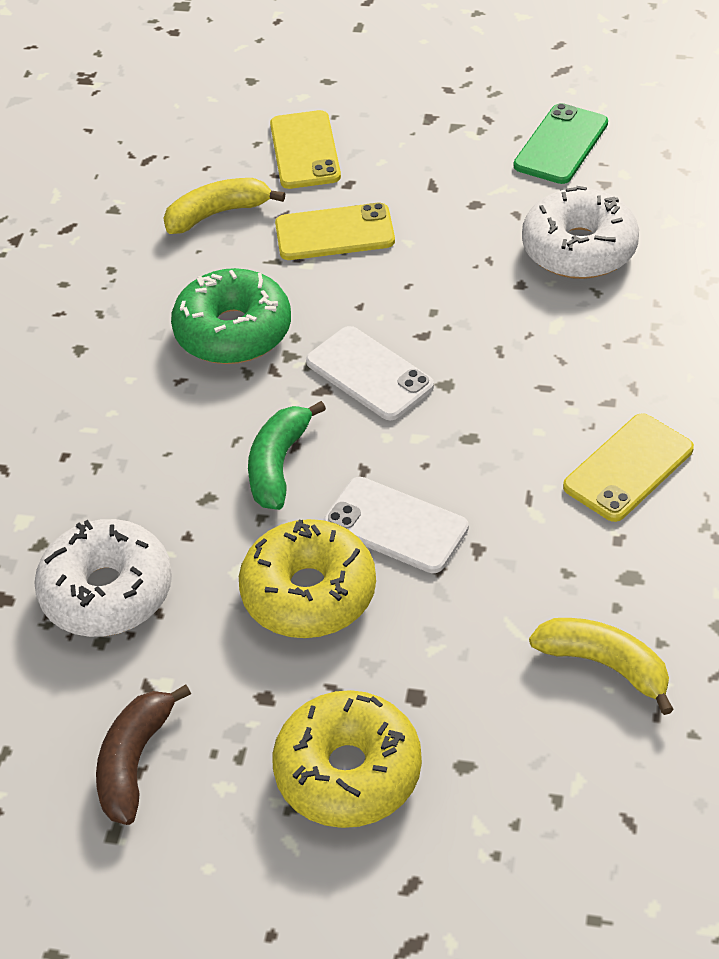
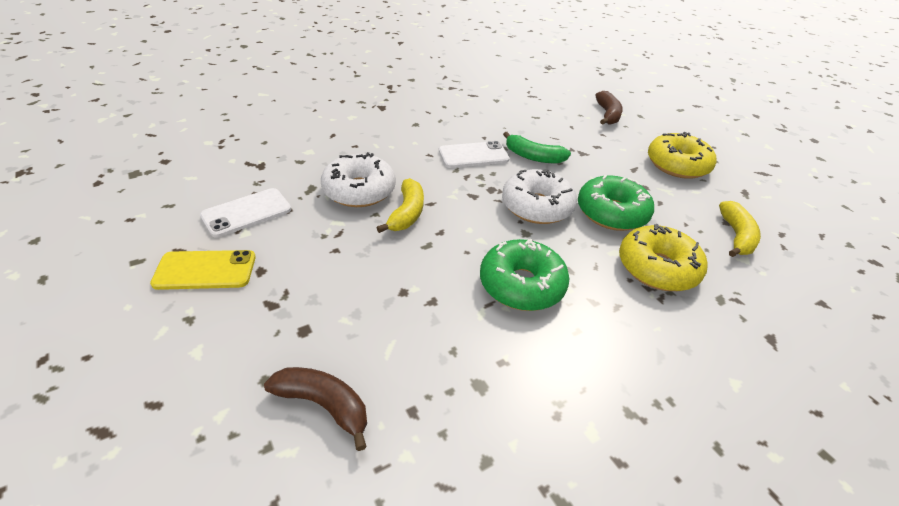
brown banana: 1 -> 2
green donut: 1 -> 2
green phone: 1 -> 0
yellow phone: 3 -> 1

